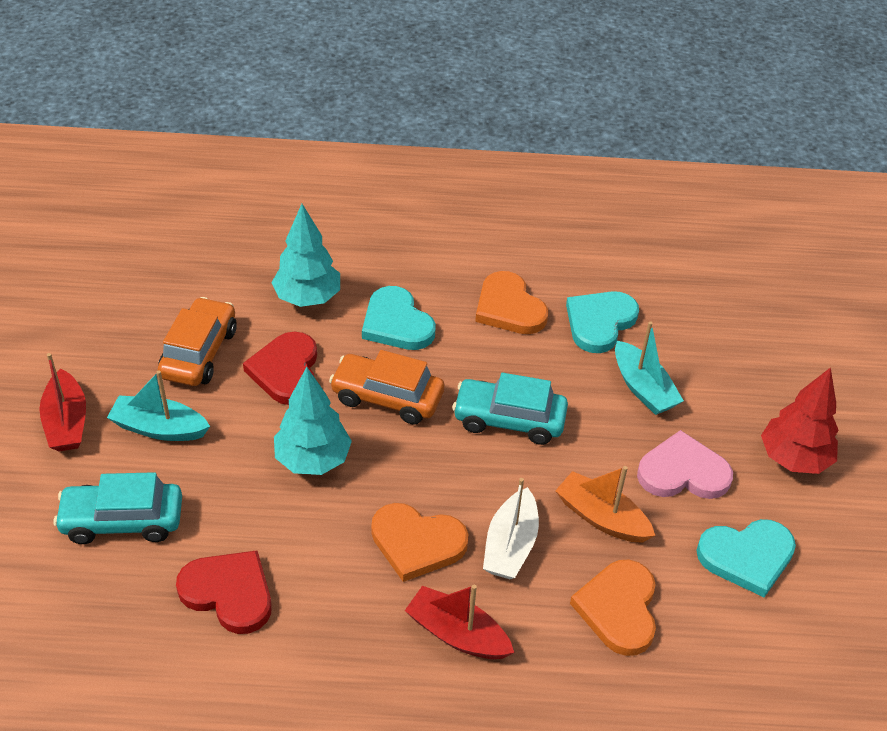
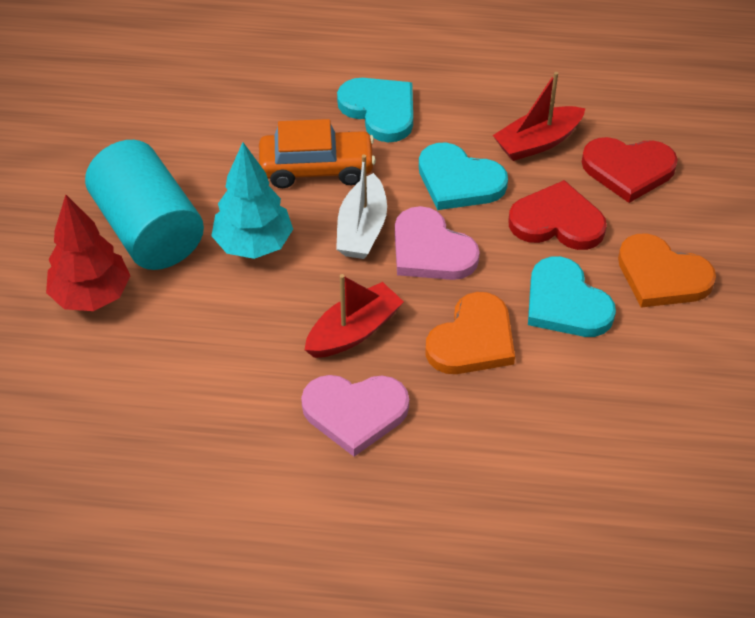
orange boat: 1 -> 0
orange car: 2 -> 1
orange heart: 3 -> 2
pink heart: 1 -> 2
turquoise boat: 2 -> 0
turquoise car: 2 -> 0
turquoise cylinder: 0 -> 1
turquoise tree: 2 -> 1

